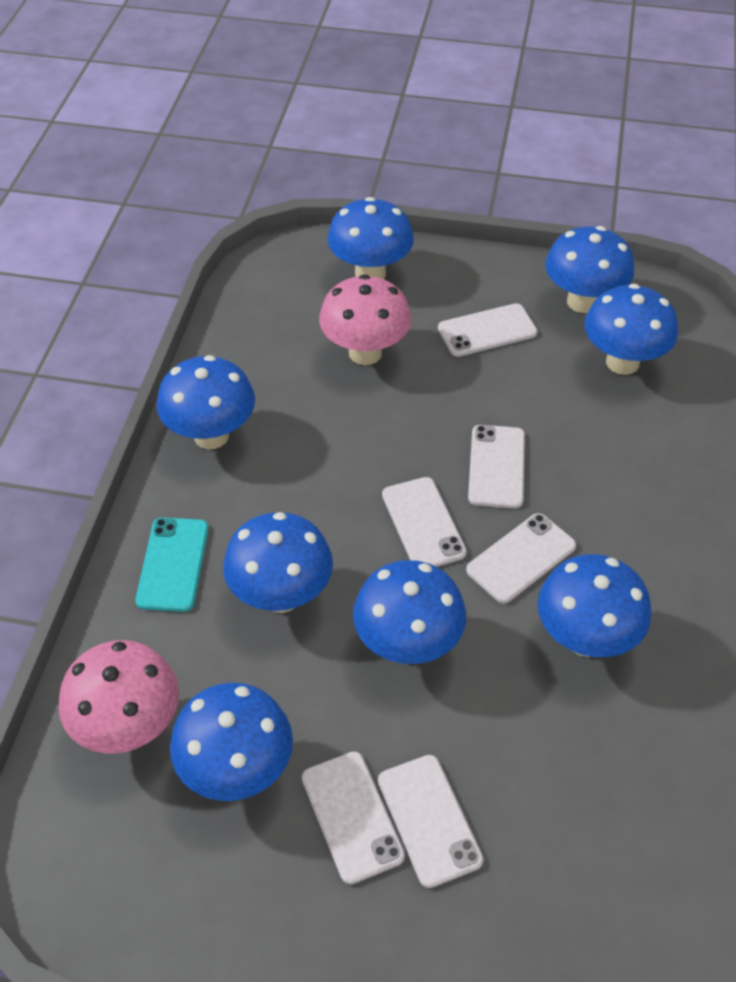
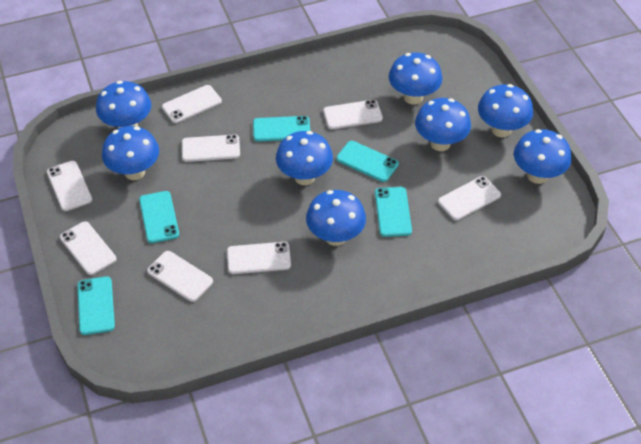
pink mushroom: 2 -> 0
turquoise phone: 1 -> 5
white phone: 6 -> 8

